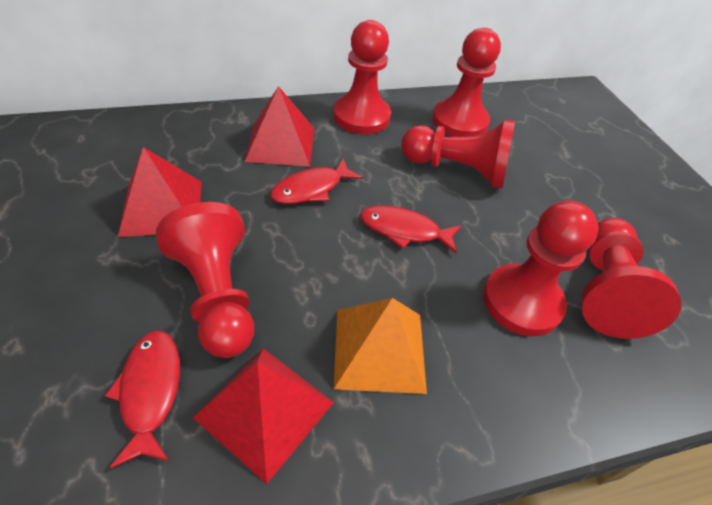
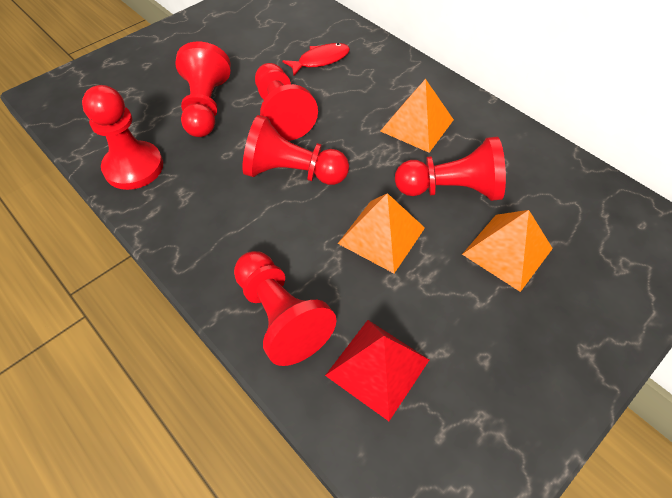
orange pyramid: 1 -> 3
red fish: 3 -> 1
red pyramid: 3 -> 1

